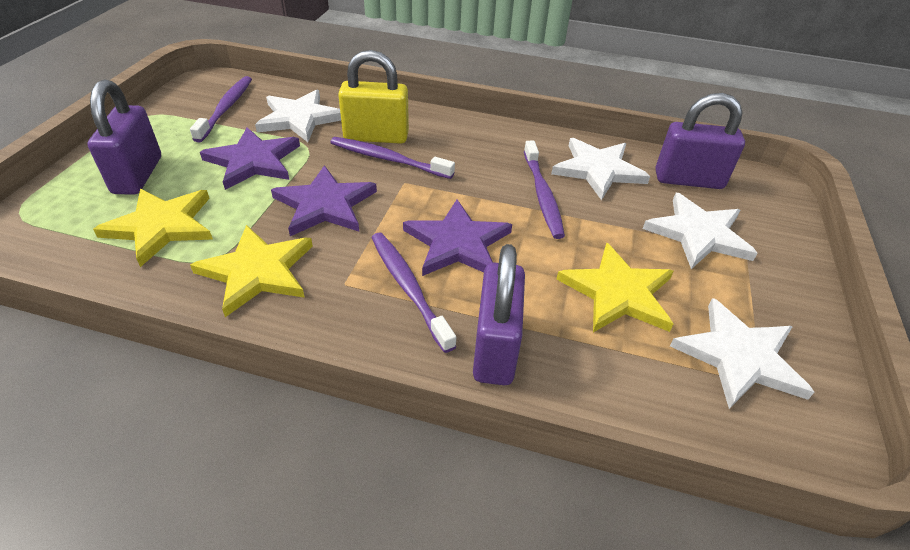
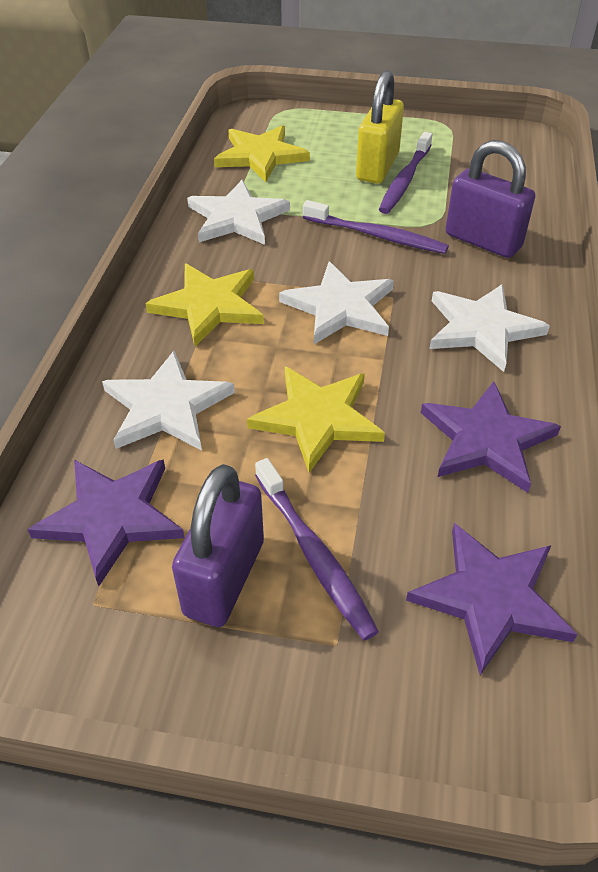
purple padlock: 3 -> 2
purple toothbrush: 4 -> 3

